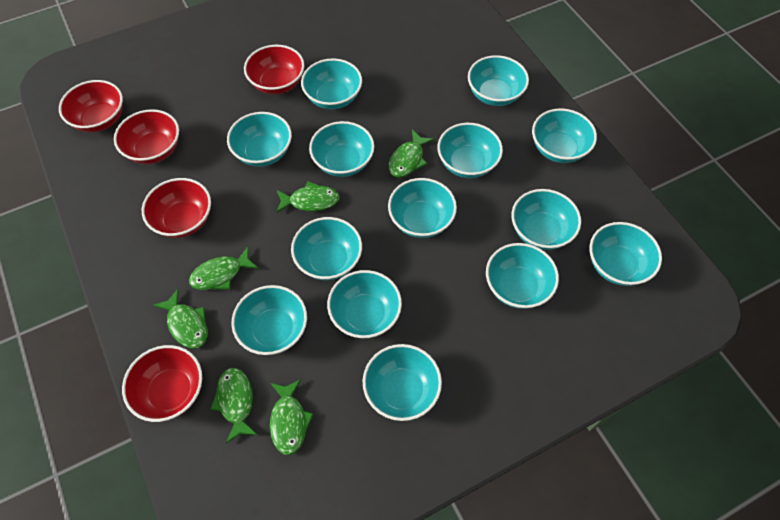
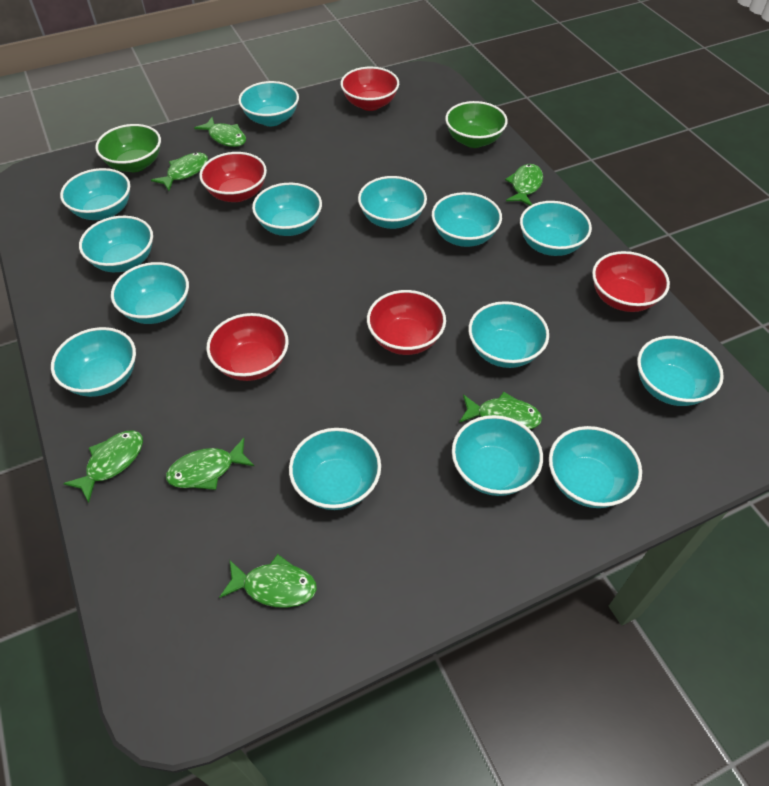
green bowl: 0 -> 2
green fish: 6 -> 7

